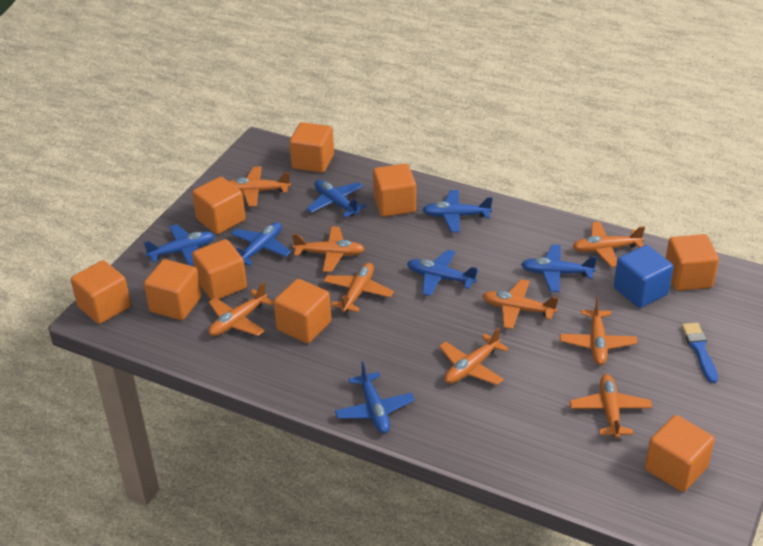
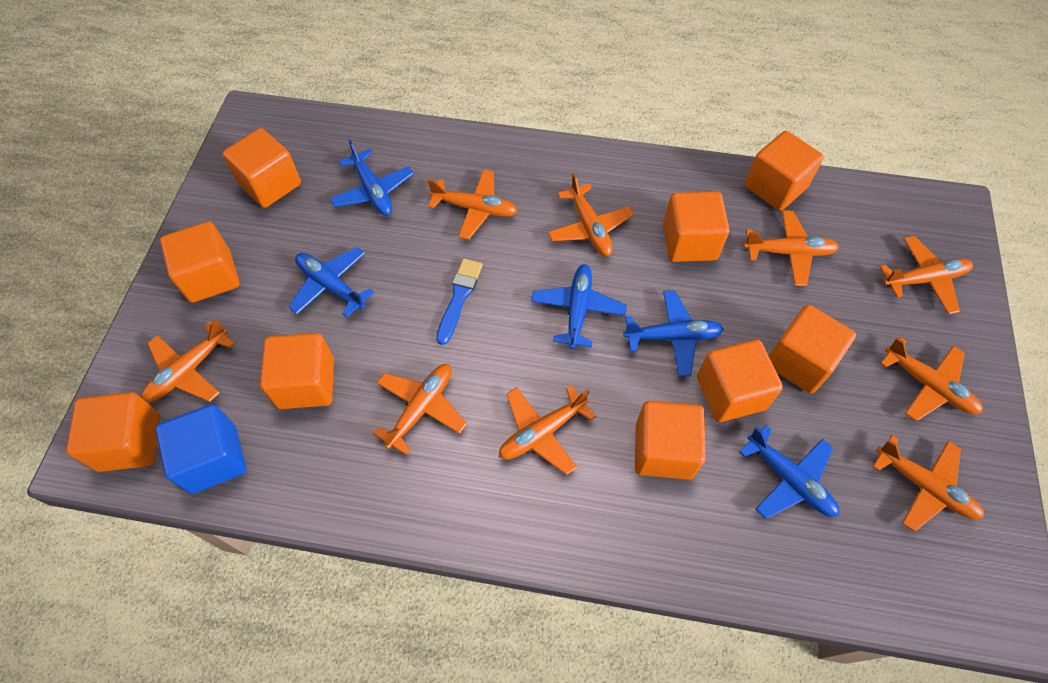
blue plane: 7 -> 5

